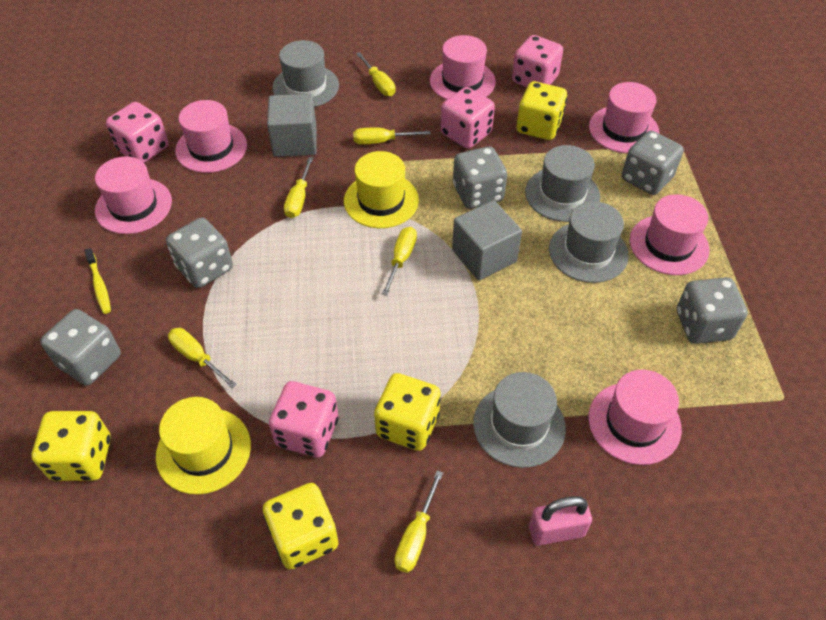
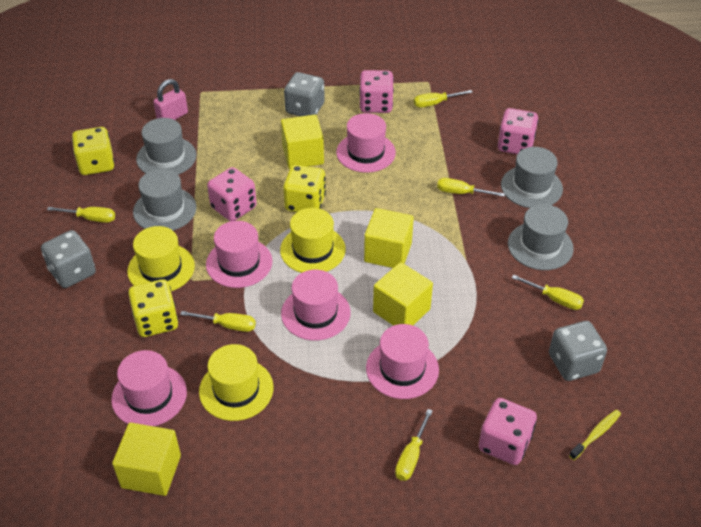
grey cube: 2 -> 0
grey dice: 5 -> 3
pink hat: 6 -> 5
yellow cube: 0 -> 4
yellow dice: 4 -> 3
yellow hat: 2 -> 3

